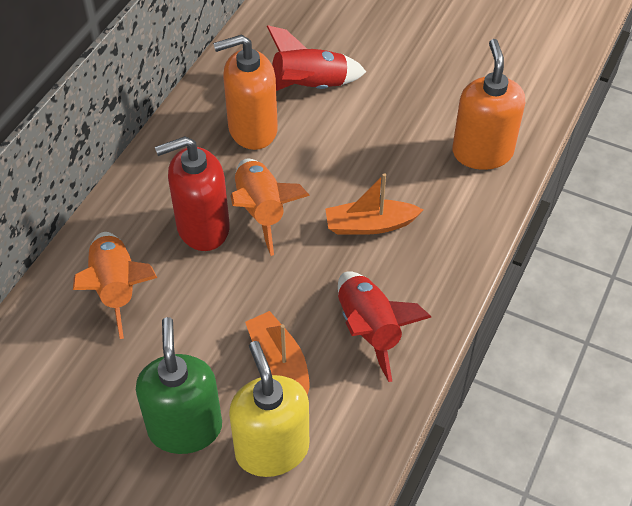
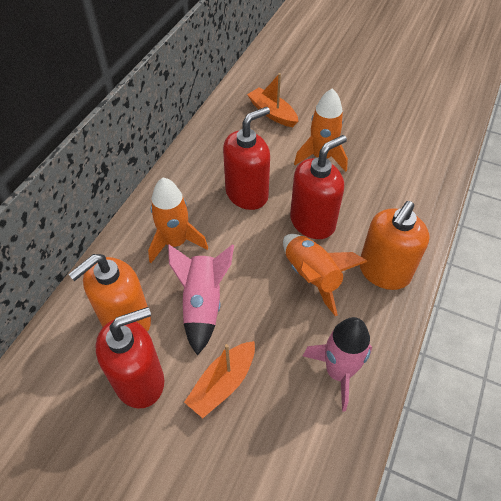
green soap dispenser: 1 -> 0
orange rocket: 2 -> 3
pink rocket: 0 -> 2
red rocket: 2 -> 0
red soap dispenser: 1 -> 3
yellow soap dispenser: 1 -> 0

